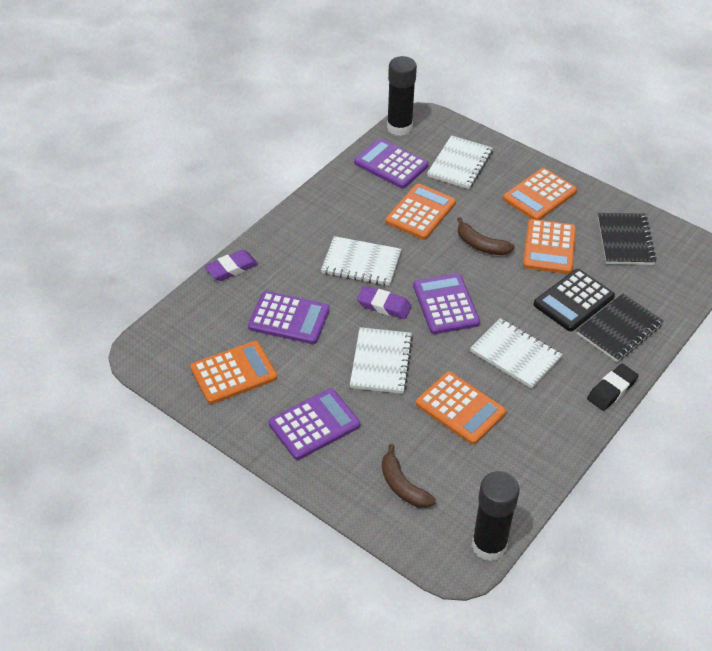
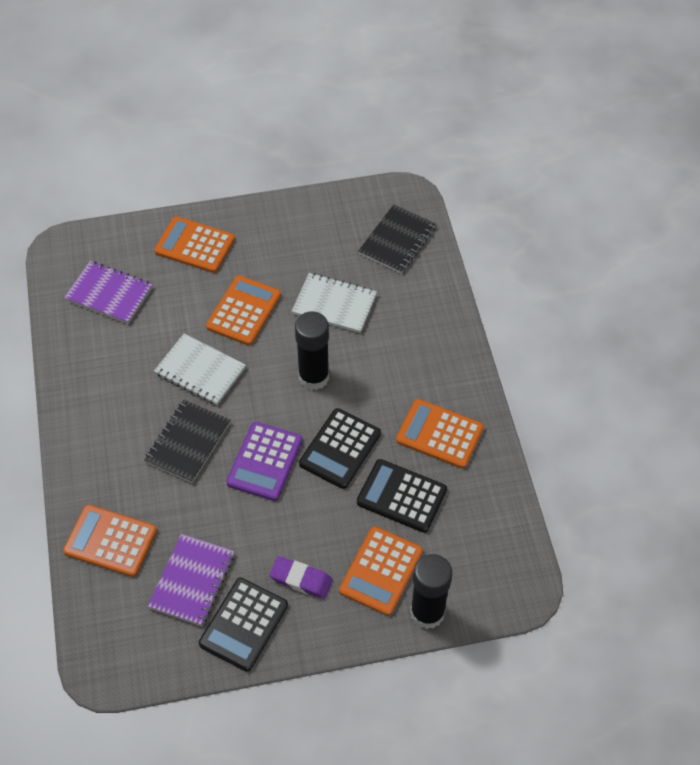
black calculator: 1 -> 3
black eraser: 1 -> 0
brown banana: 2 -> 0
purple calculator: 4 -> 1
purple eraser: 2 -> 1
purple notebook: 0 -> 2
white notebook: 4 -> 2

